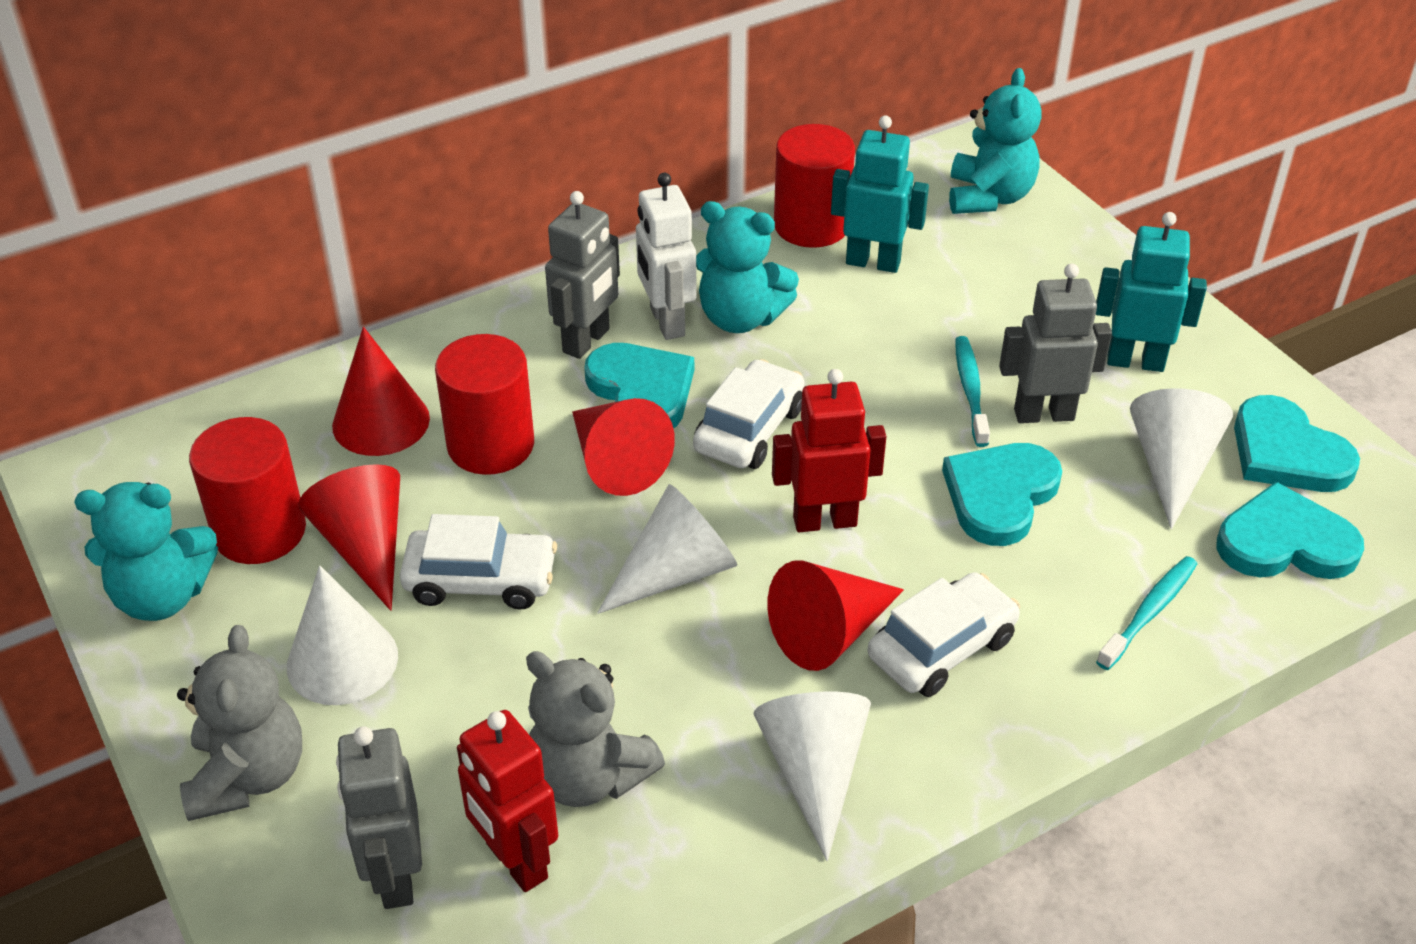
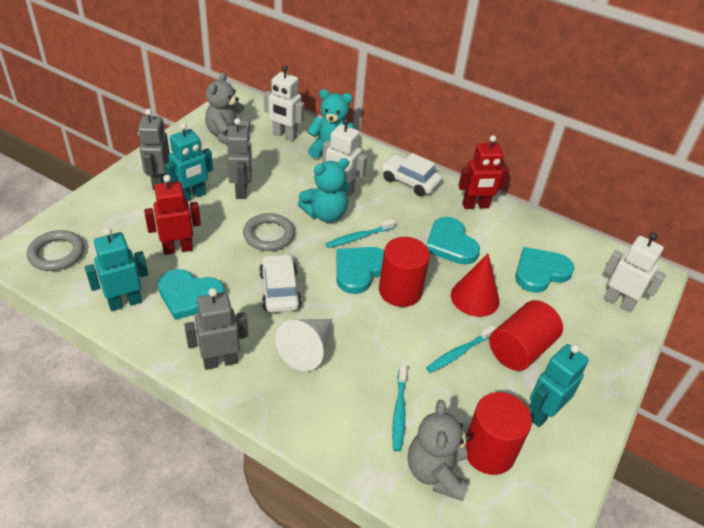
grey ring: 0 -> 2
red cone: 4 -> 1
turquoise robot: 2 -> 3
turquoise teddy bear: 3 -> 2
turquoise toothbrush: 2 -> 3
white car: 3 -> 2
white cone: 4 -> 1
white robot: 1 -> 3

